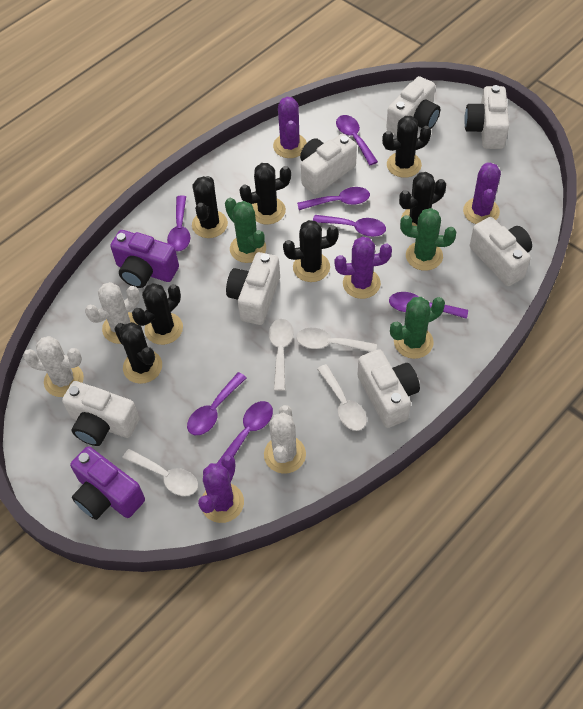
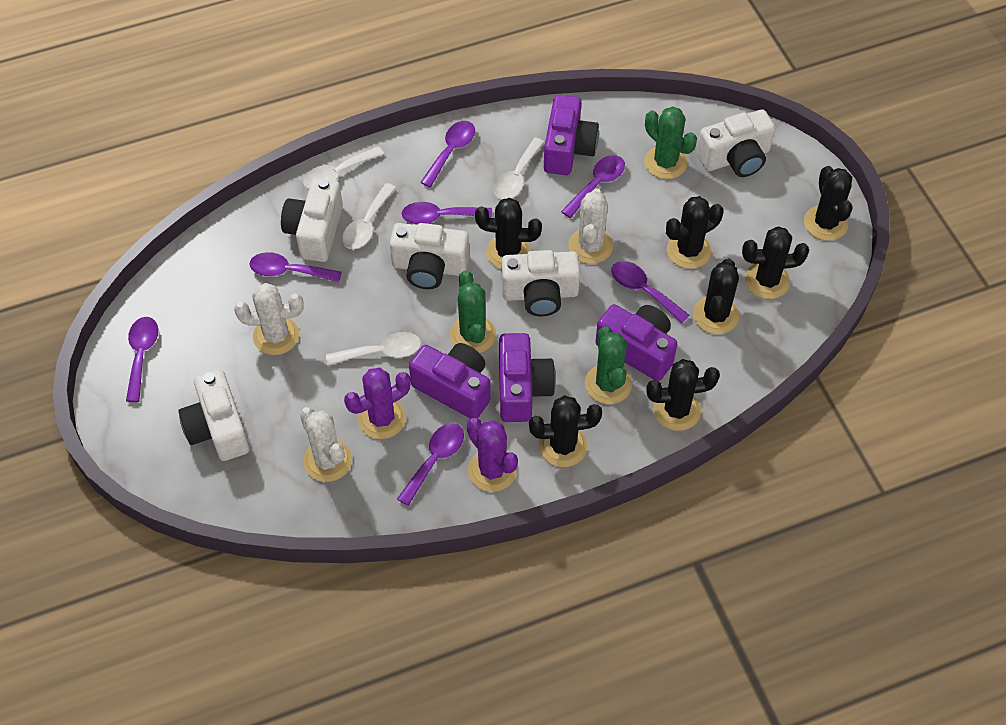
purple cactus: 4 -> 2
purple camera: 2 -> 4
white camera: 7 -> 5

